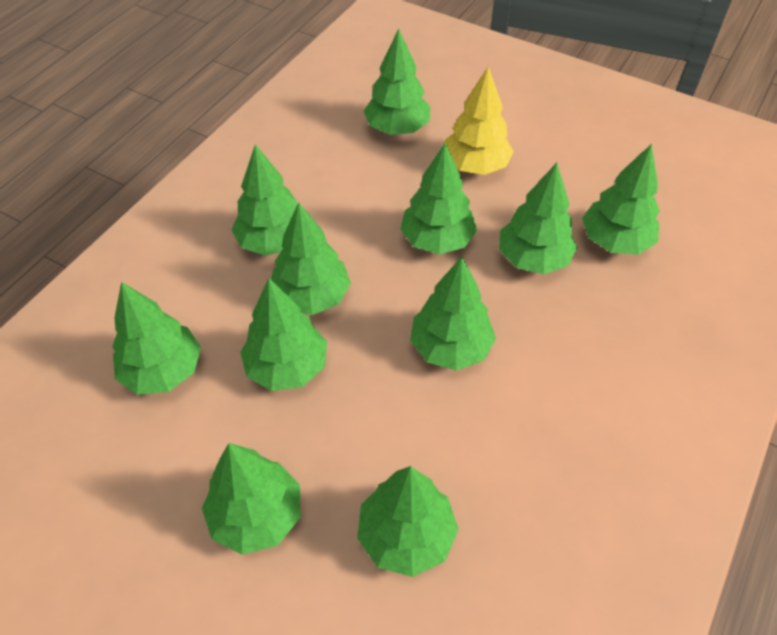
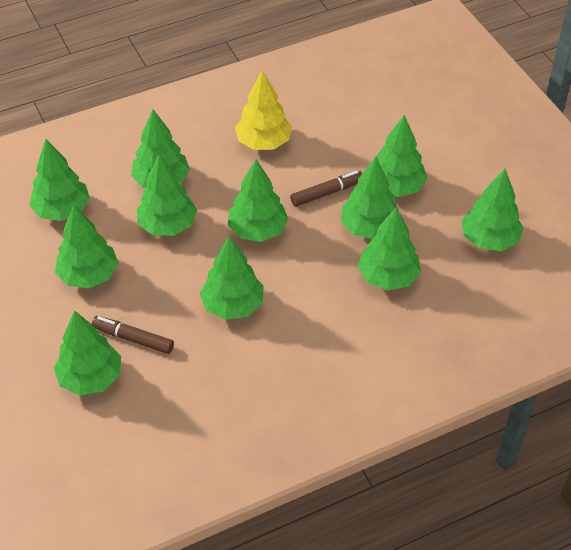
brown marker: 0 -> 2

